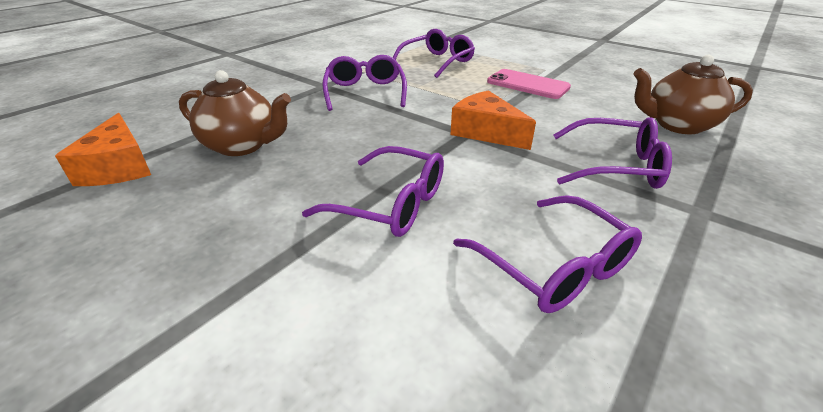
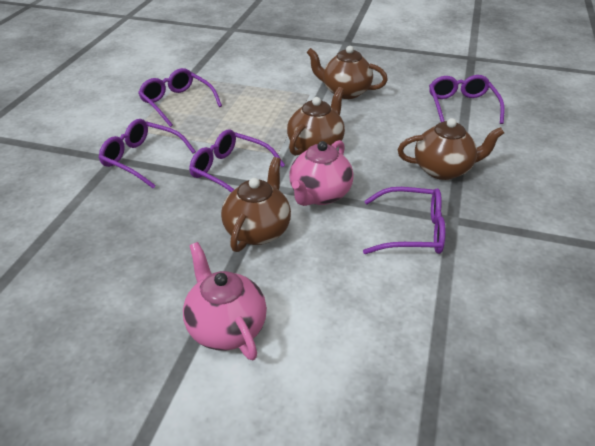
brown teapot: 2 -> 4
orange cheese: 2 -> 0
pink phone: 1 -> 0
pink teapot: 0 -> 2

